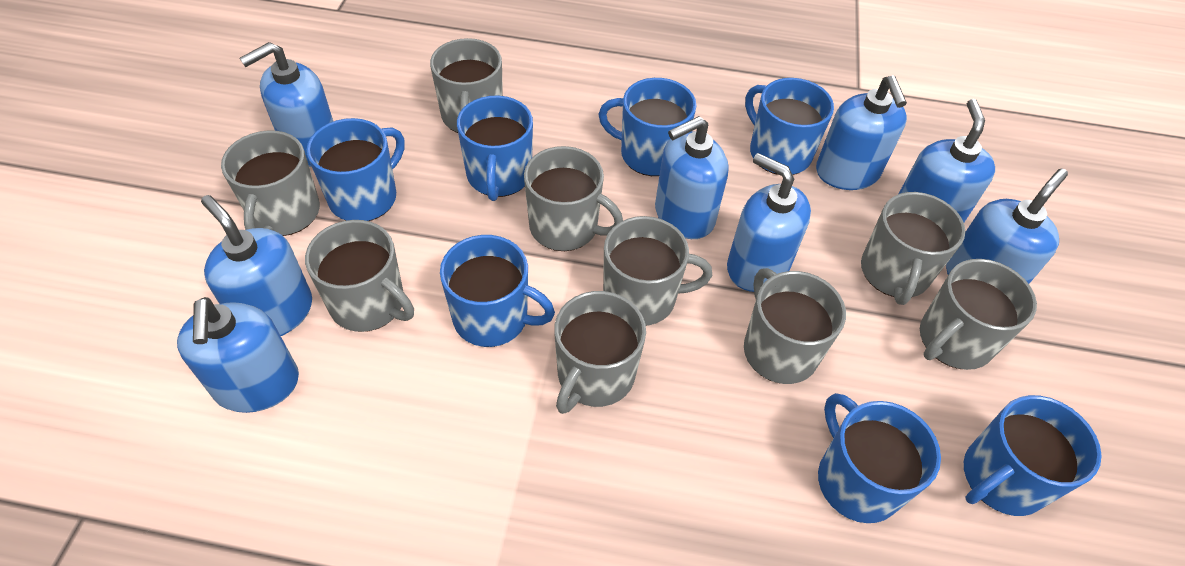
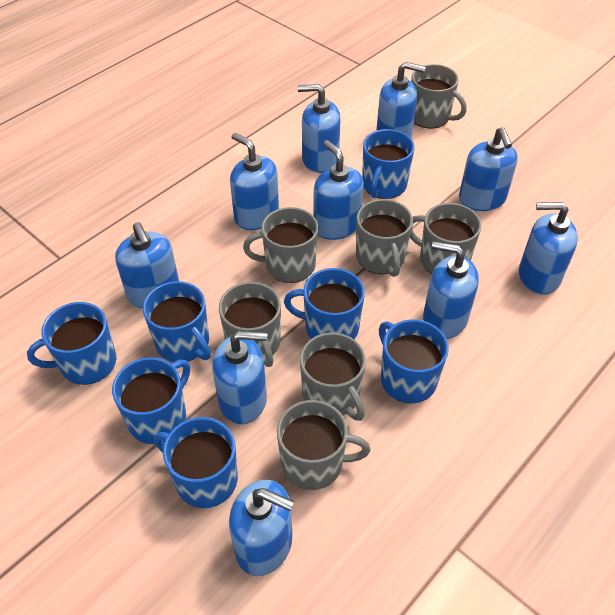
blue soap dispenser: 8 -> 10
grey mug: 9 -> 7

